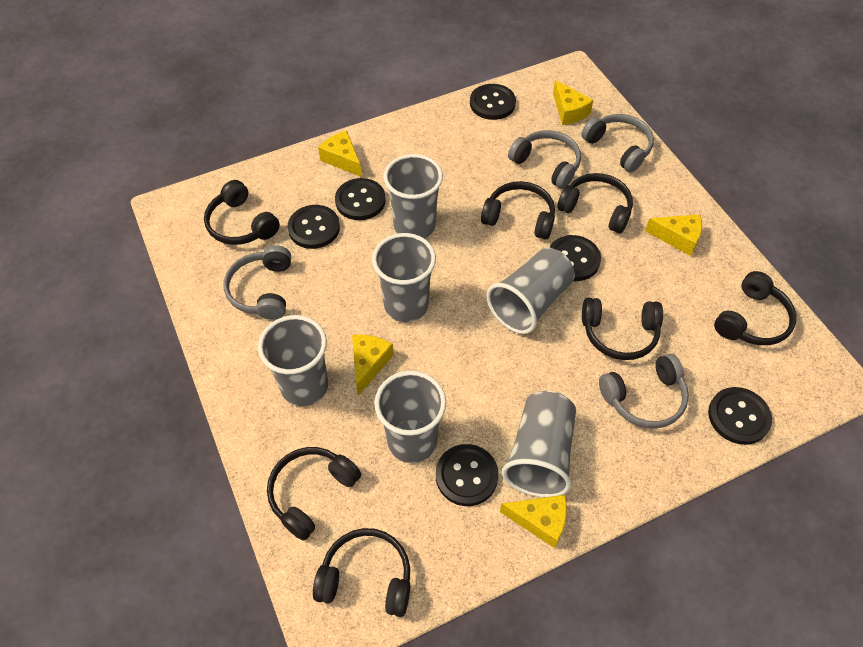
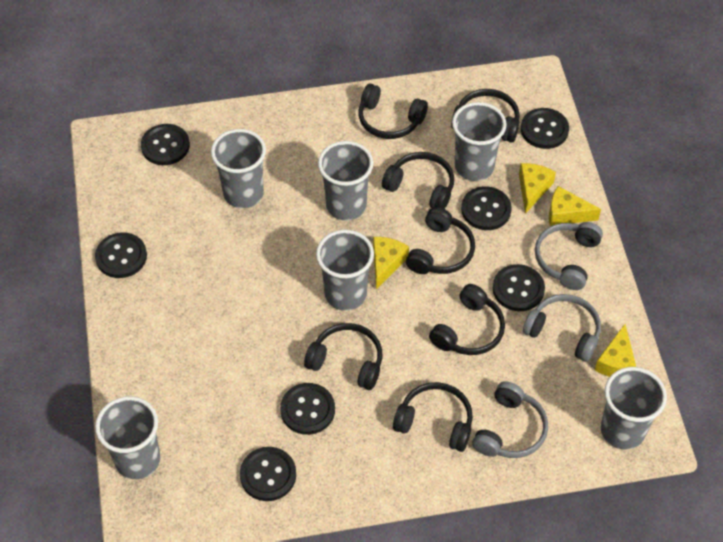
black button: 6 -> 7
grey headphones: 4 -> 3
yellow cheese: 5 -> 4

